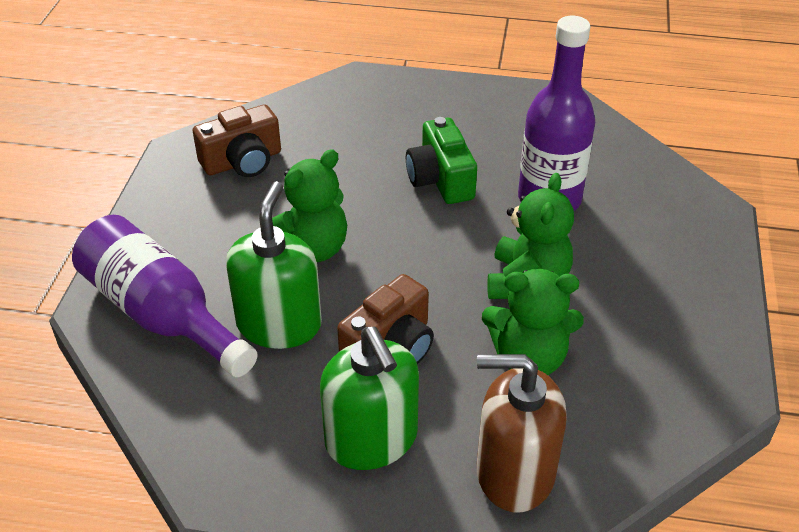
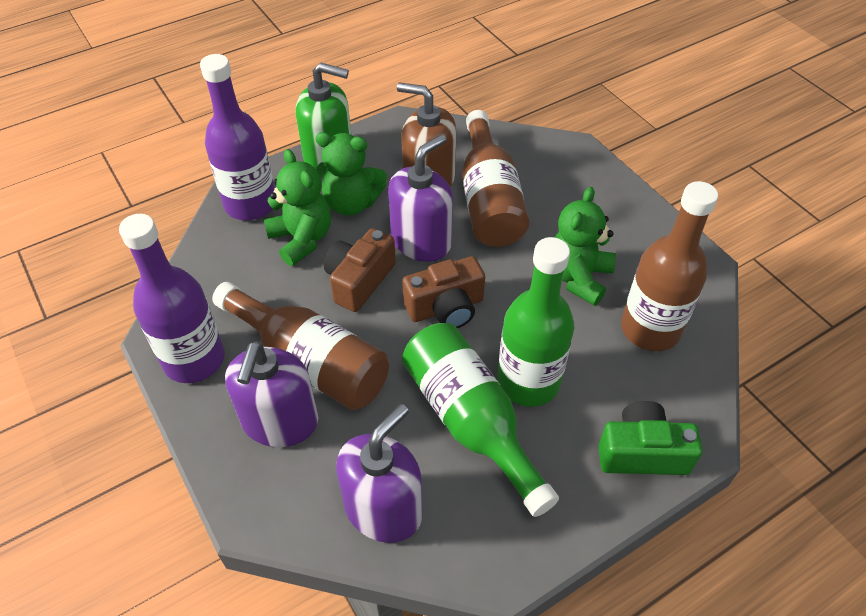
brown bottle: 0 -> 3
green bottle: 0 -> 2
green soap dispenser: 2 -> 1
purple soap dispenser: 0 -> 3

